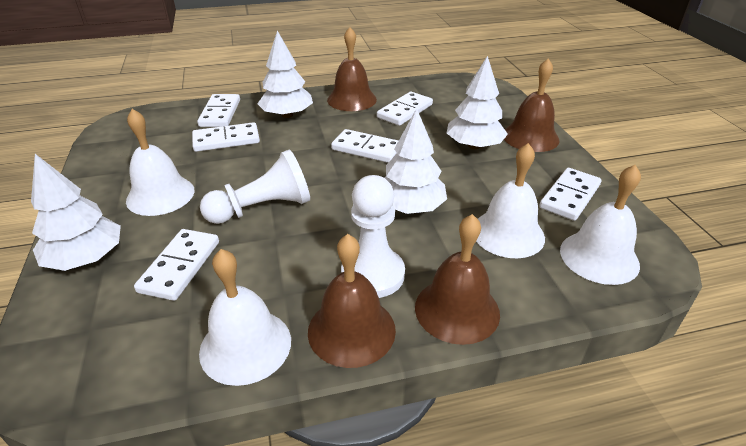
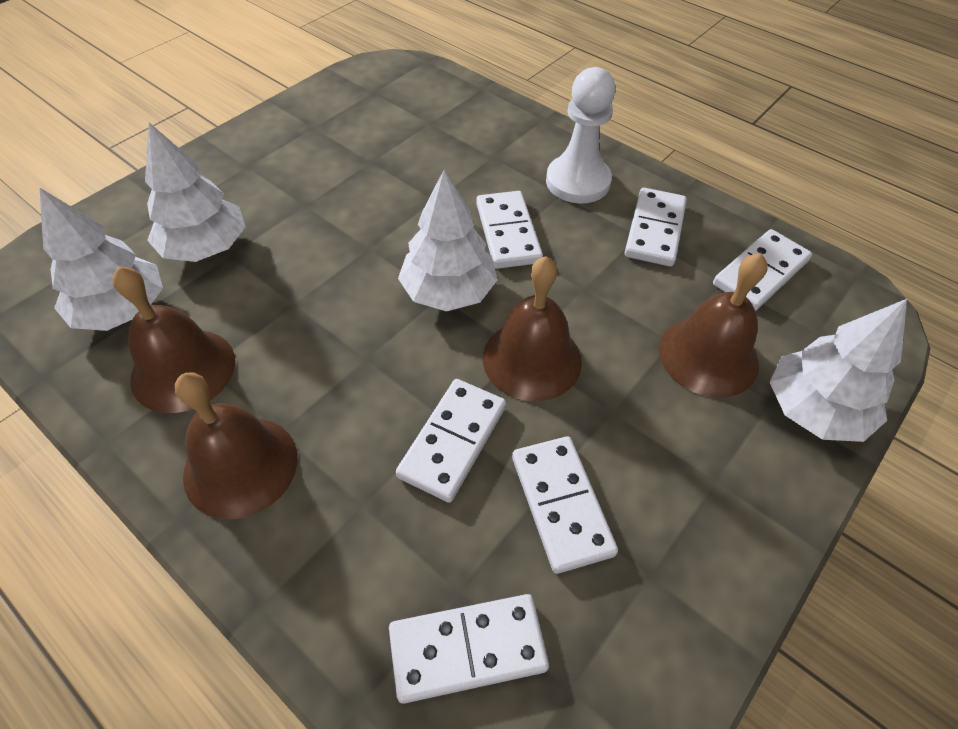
white bell: 4 -> 0
white pawn: 2 -> 1

